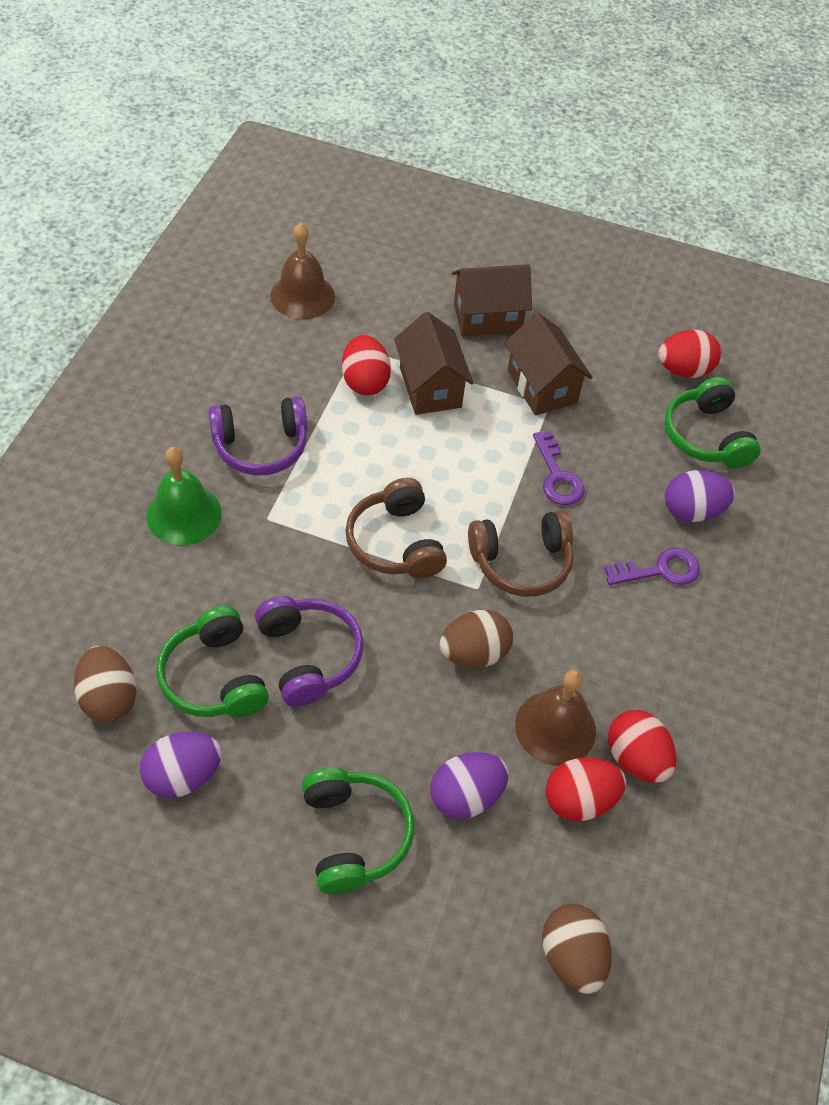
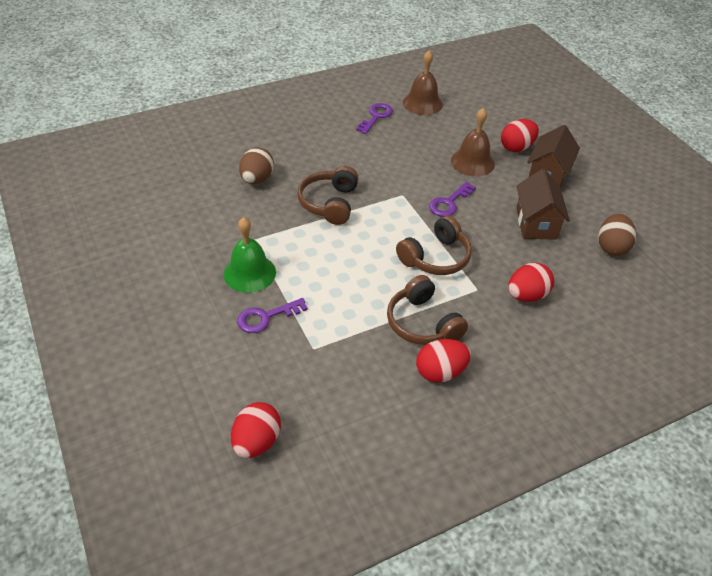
brown egg: 3 -> 2
brown headphones: 2 -> 3
brown house: 3 -> 2
green headphones: 3 -> 0
purple egg: 3 -> 0
purple headphones: 2 -> 0
purple key: 2 -> 3

